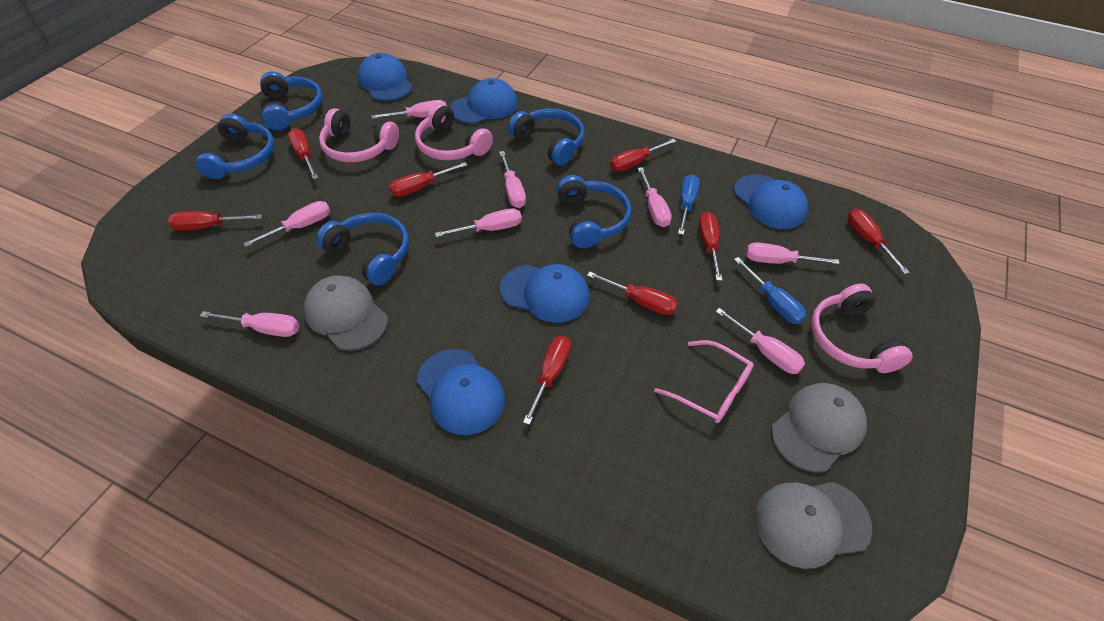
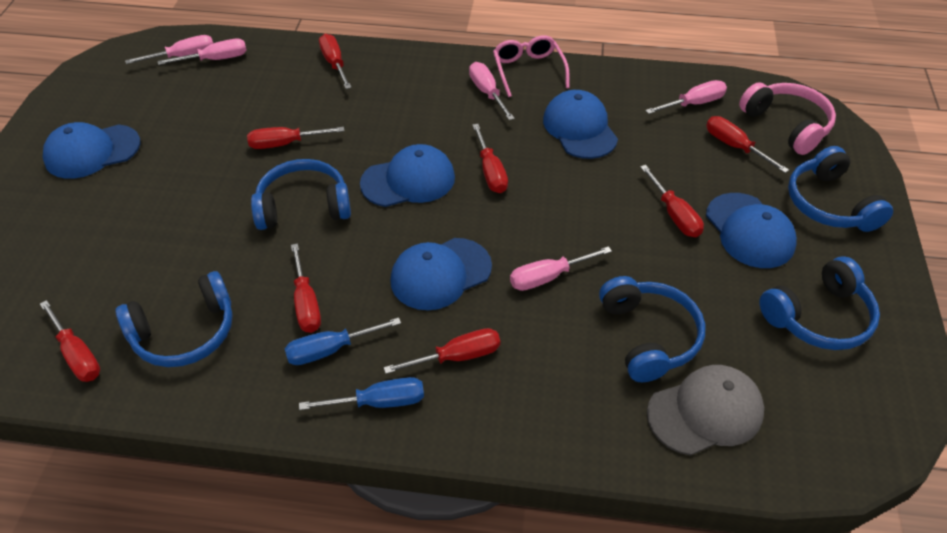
grey cap: 3 -> 1
pink headphones: 3 -> 1
pink screwdriver: 8 -> 5

